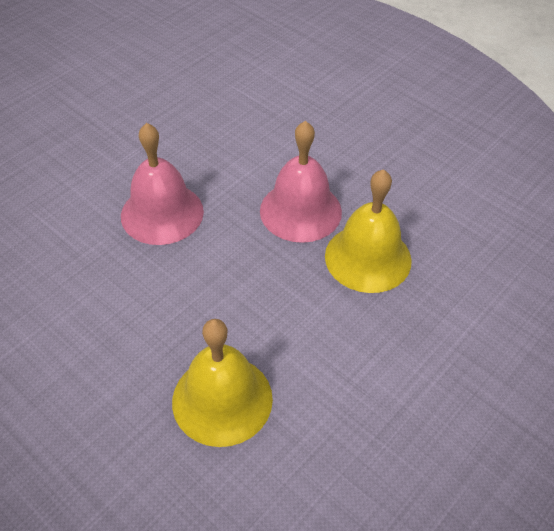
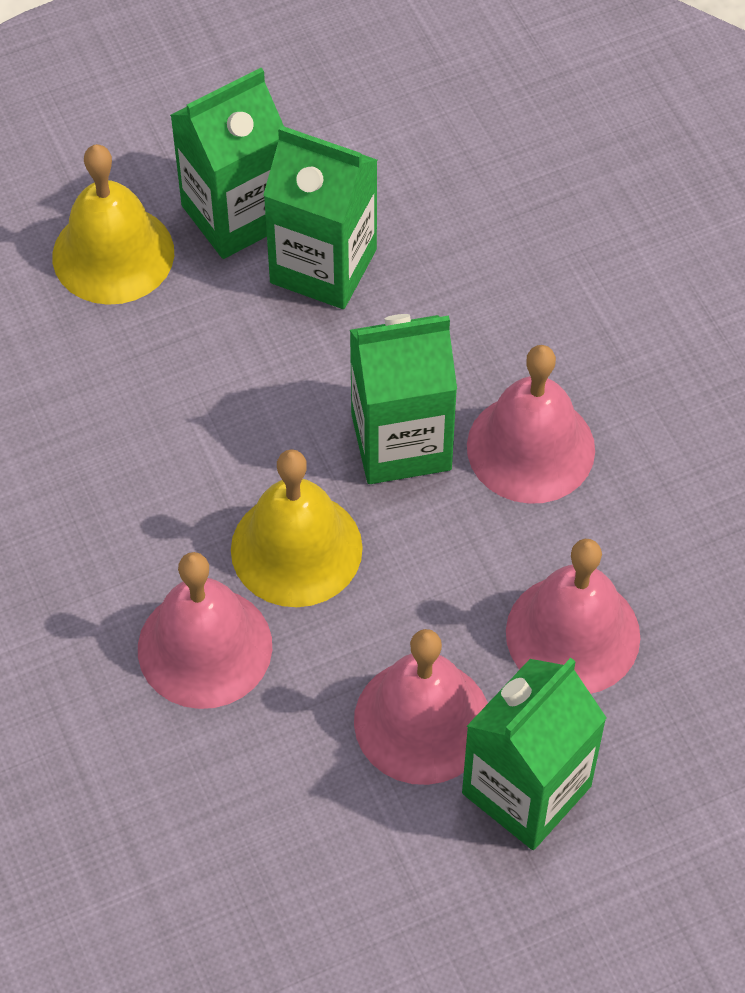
green carton: 0 -> 4
pink bell: 2 -> 4

